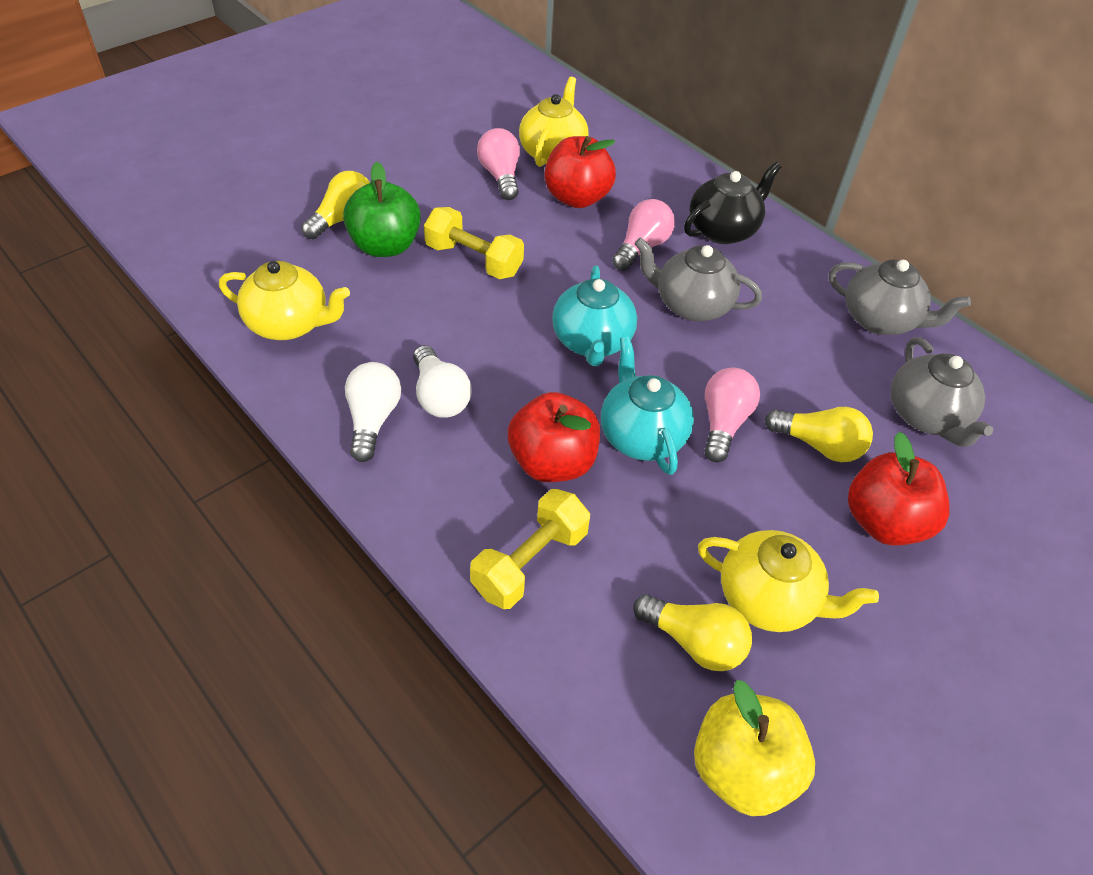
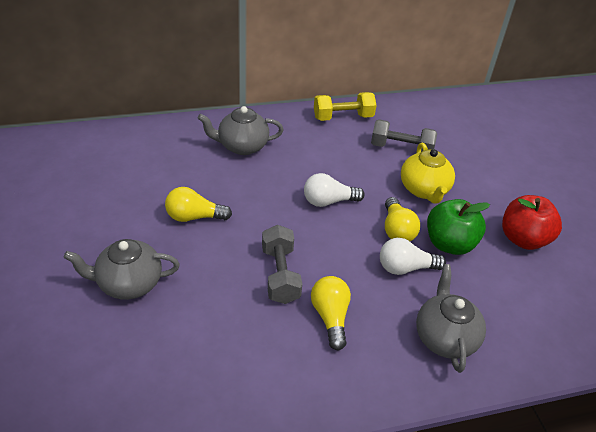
black teapot: 1 -> 0
grey dumbbell: 0 -> 2
pink light bulb: 3 -> 0
red apple: 3 -> 1
turquoise teapot: 2 -> 0
yellow apple: 1 -> 0
yellow dumbbell: 2 -> 1
yellow teapot: 3 -> 1

